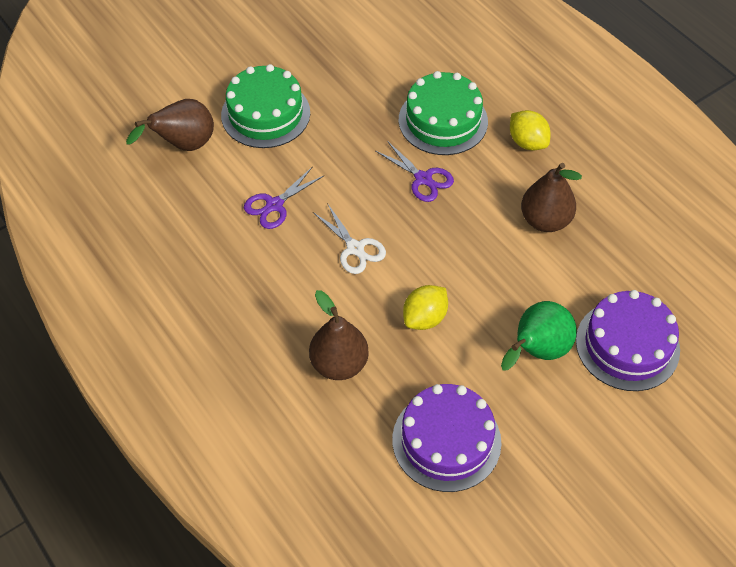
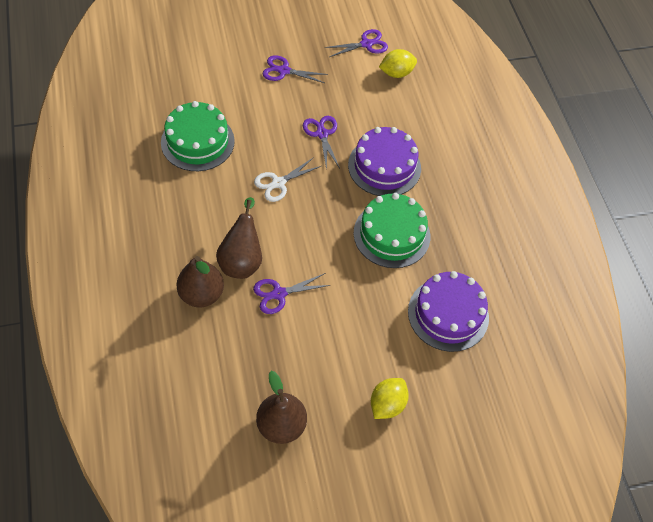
green pear: 1 -> 0
purple scissors: 2 -> 4

